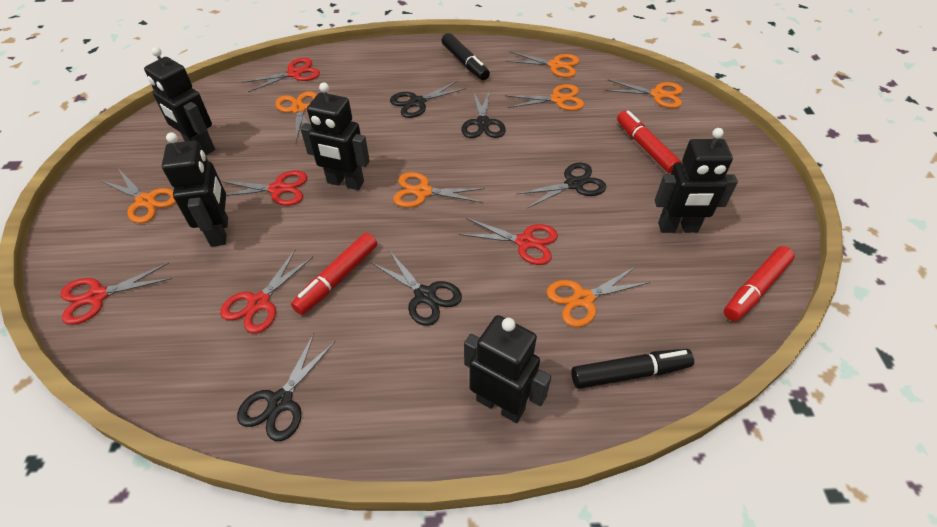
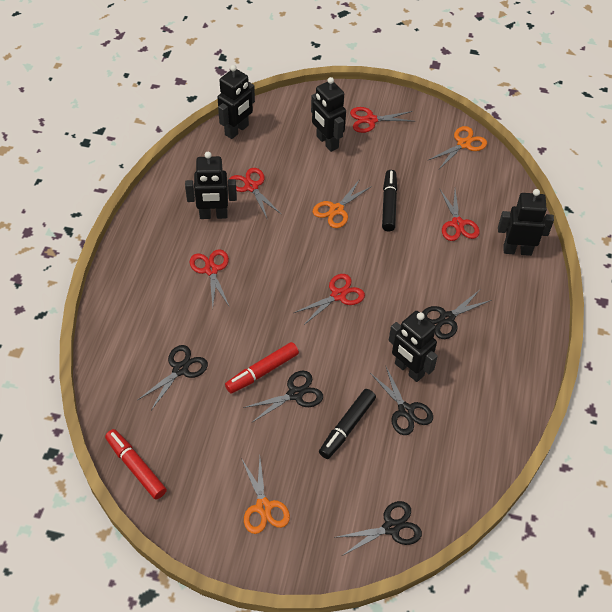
orange scissors: 7 -> 3
red marker: 3 -> 2

